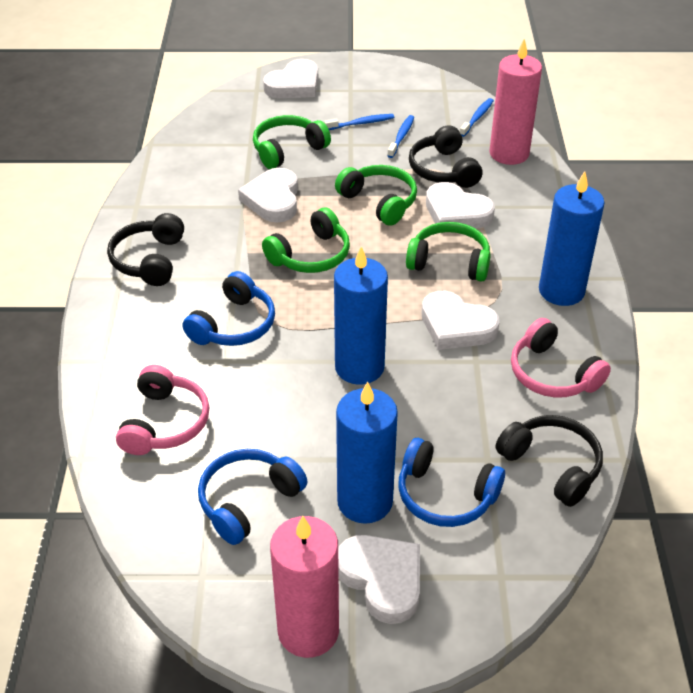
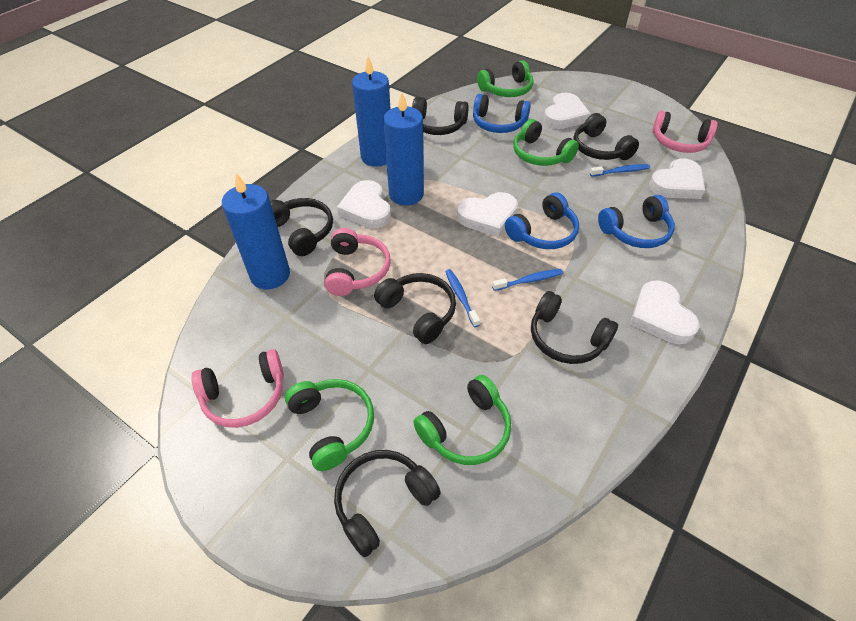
black headphones: 3 -> 6
pink candle: 2 -> 0
pink headphones: 2 -> 3

